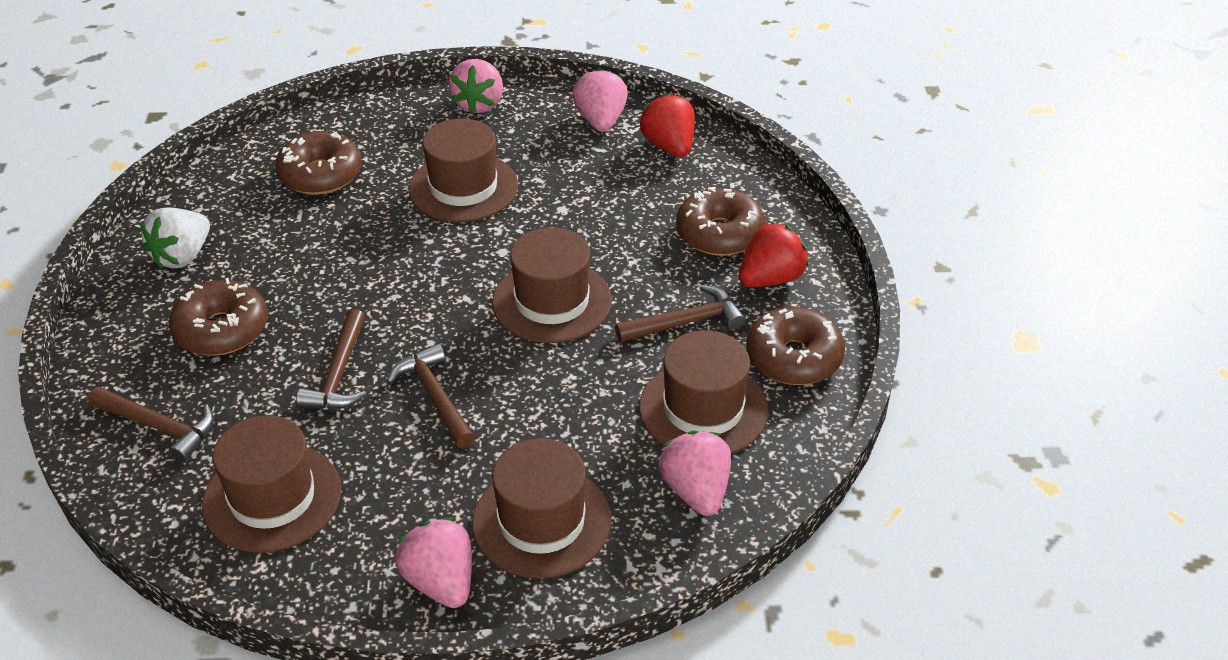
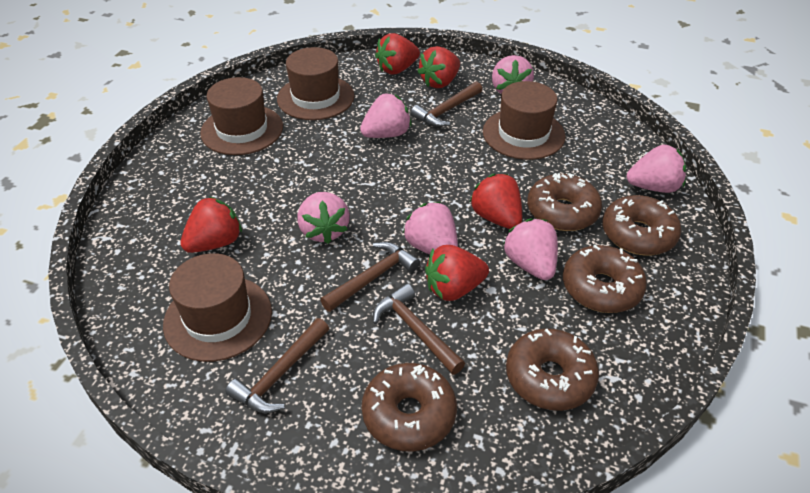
brown donut: 4 -> 5
brown hat: 5 -> 4
pink strawberry: 4 -> 6
red strawberry: 2 -> 5
white strawberry: 1 -> 0

